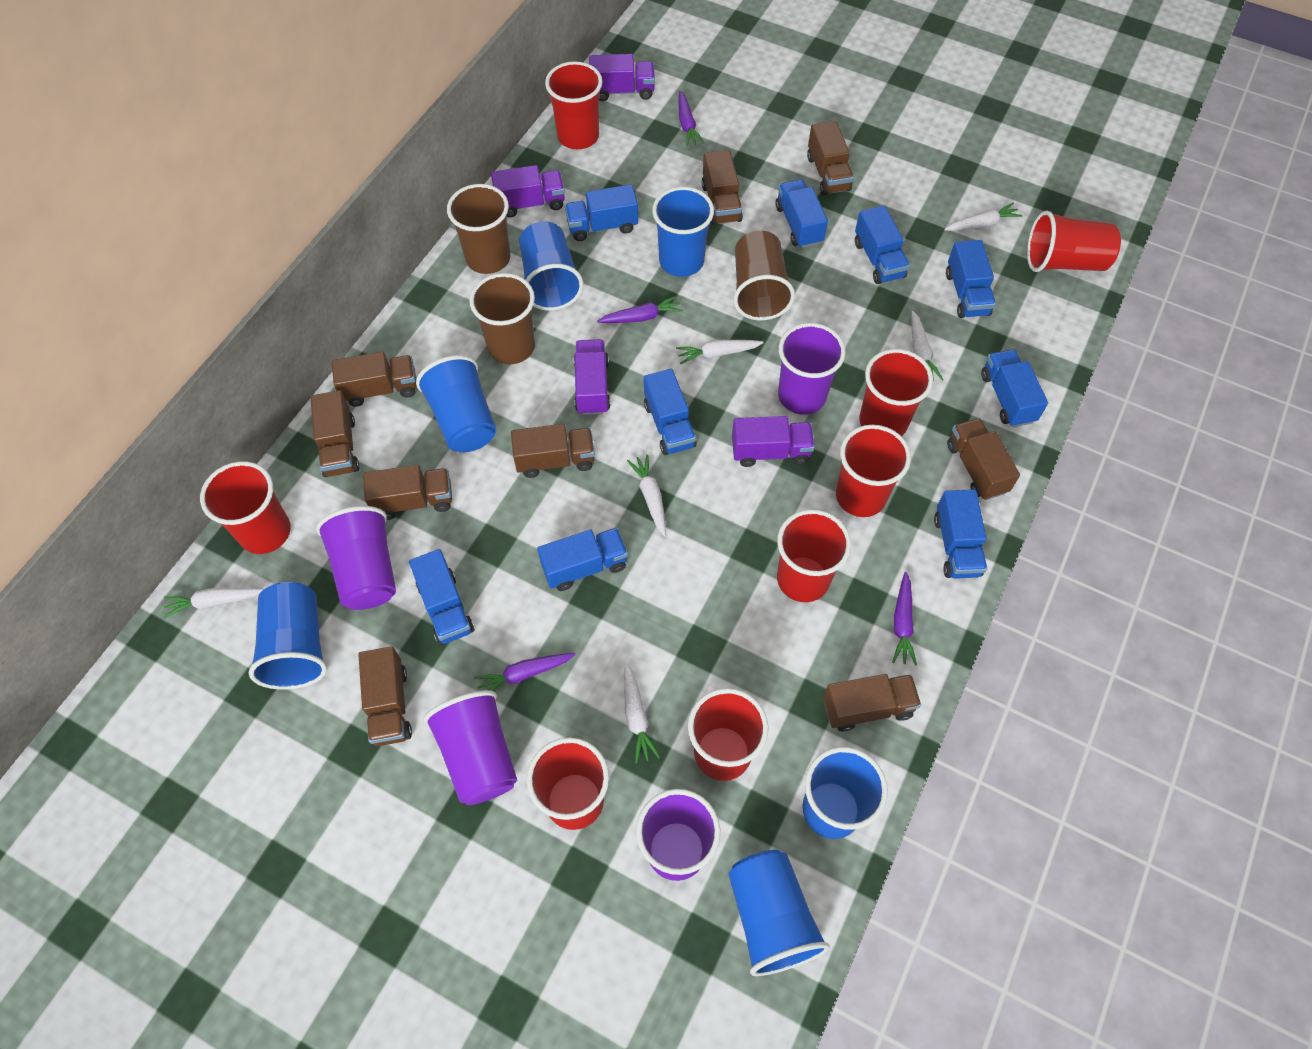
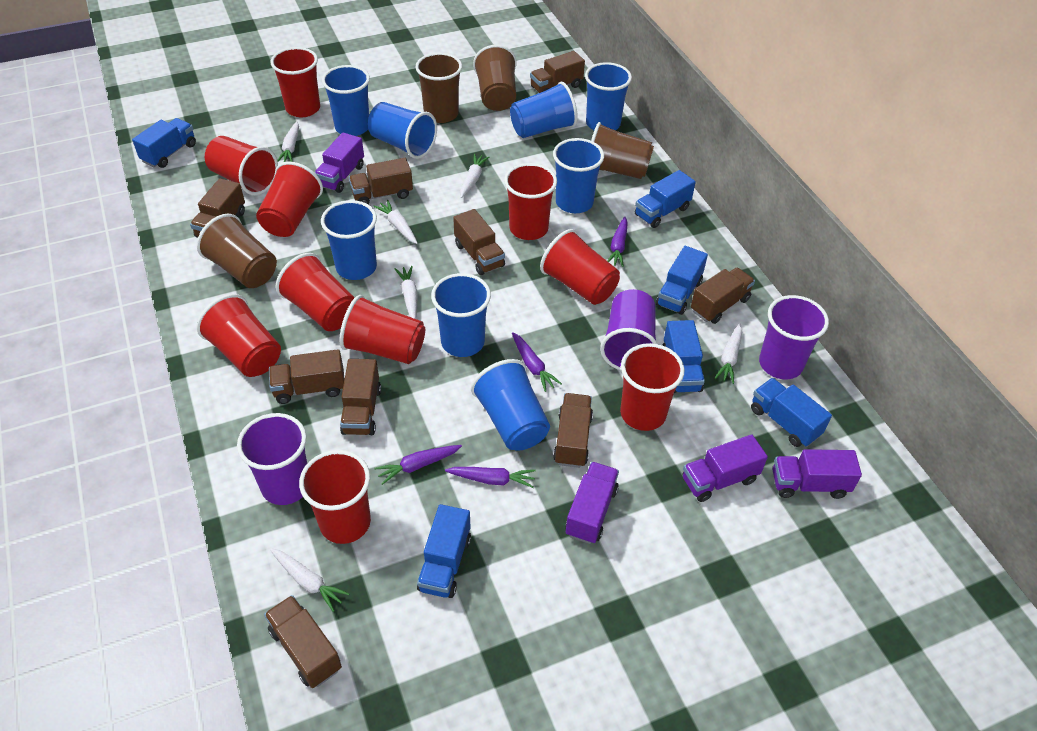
blue cup: 6 -> 8
blue truck: 9 -> 6
brown cup: 3 -> 4
purple cup: 4 -> 3
red cup: 8 -> 10

